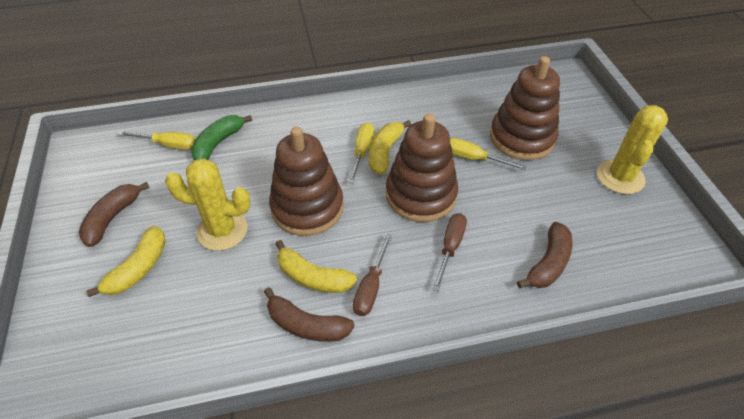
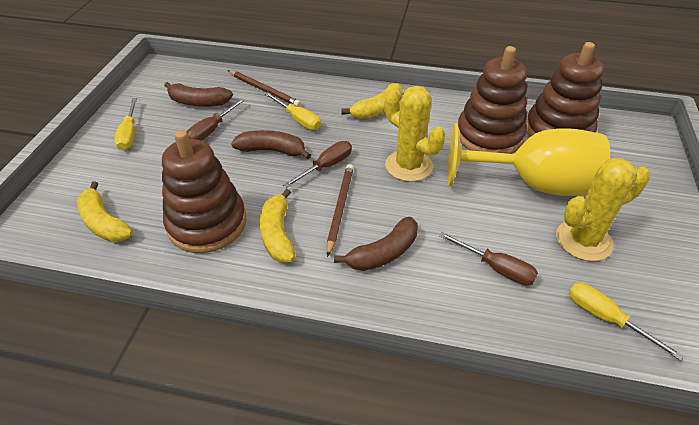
brown pencil: 0 -> 2
brown screwdriver: 2 -> 3
green banana: 1 -> 0
yellow goblet: 0 -> 1

